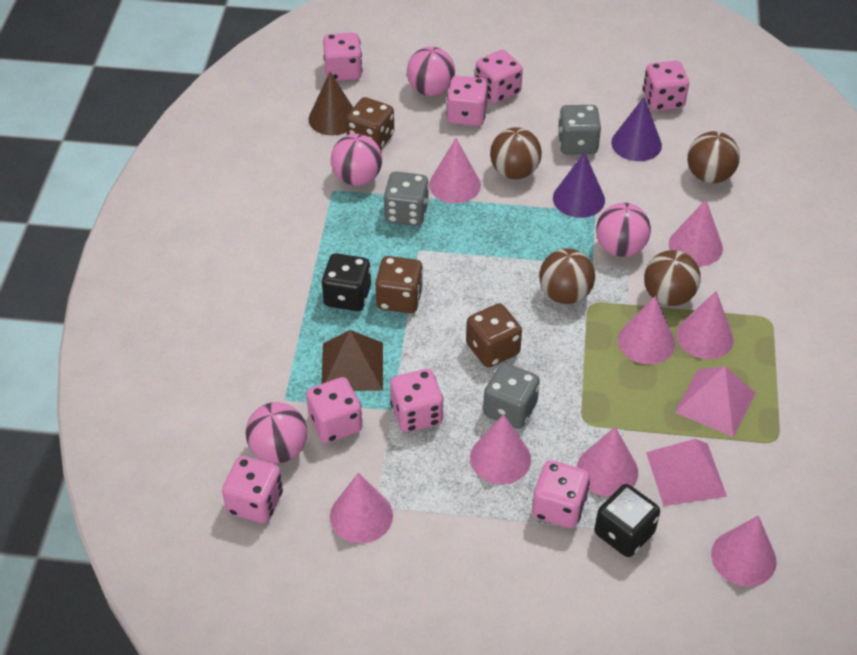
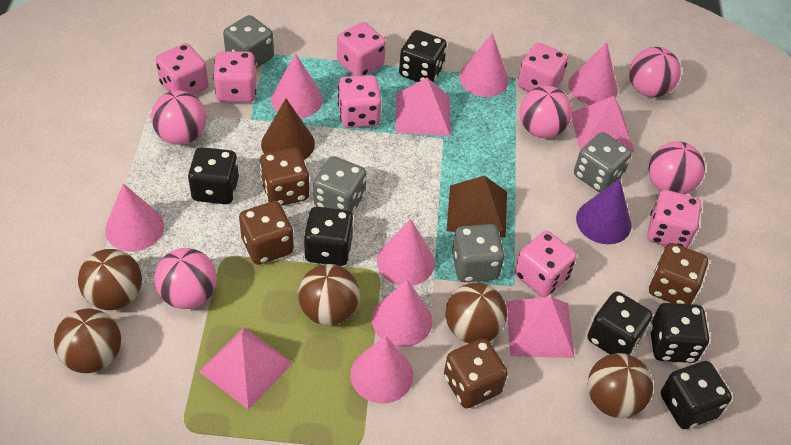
black dice: 2 -> 6
brown ball: 4 -> 5
brown dice: 3 -> 4
grey dice: 3 -> 4
pink ball: 4 -> 5
pink cone: 8 -> 7
pink dice: 8 -> 7
pink pyramid: 2 -> 4
purple cone: 2 -> 1

